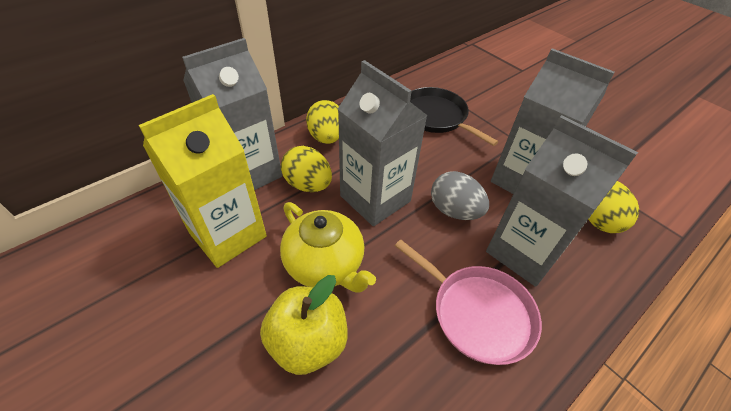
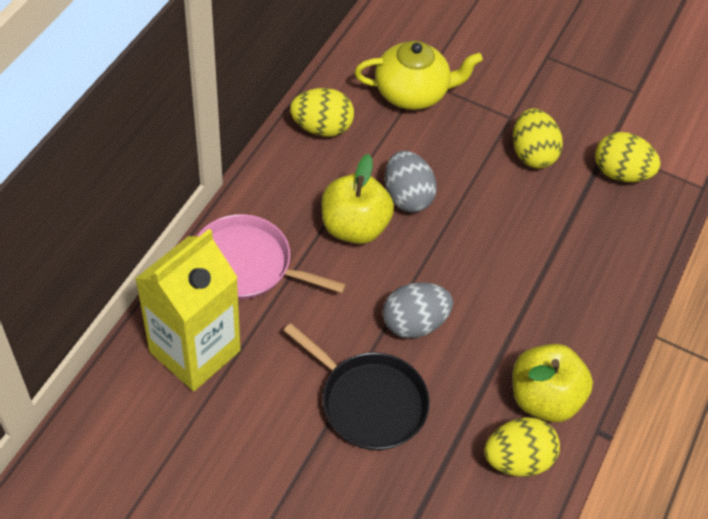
grey carton: 4 -> 0
grey egg: 1 -> 2
yellow apple: 1 -> 2
yellow egg: 3 -> 4

